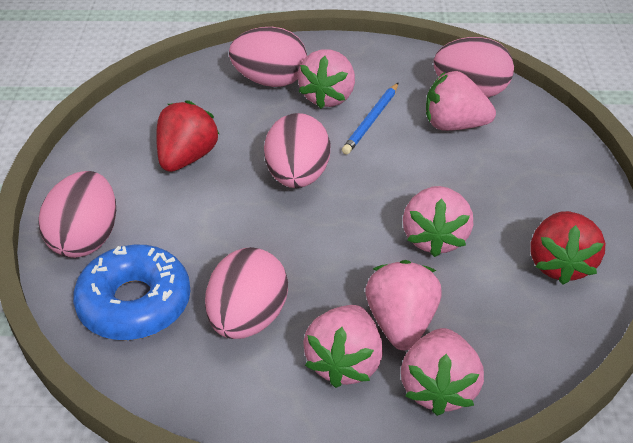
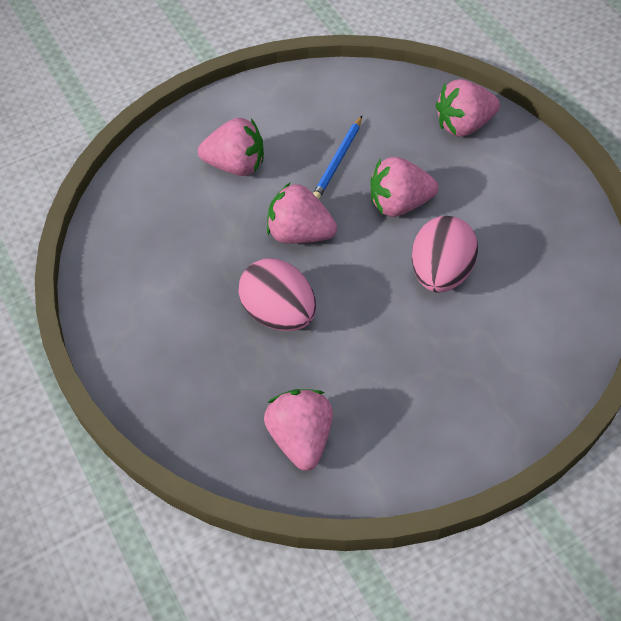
blue donut: 1 -> 0
pink egg: 5 -> 2
pink strawberry: 6 -> 5
red strawberry: 2 -> 0

